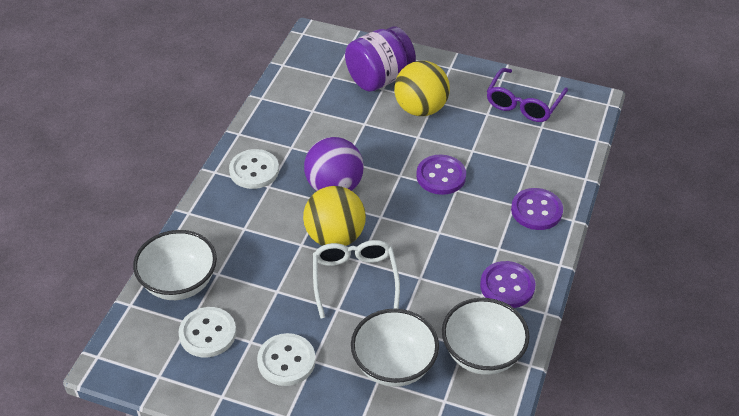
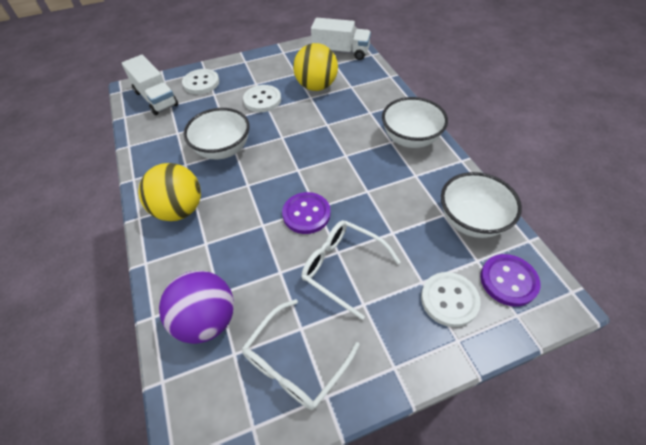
purple button: 3 -> 2
purple glasses: 1 -> 0
purple jar: 1 -> 0
white glasses: 1 -> 2
white truck: 0 -> 2

